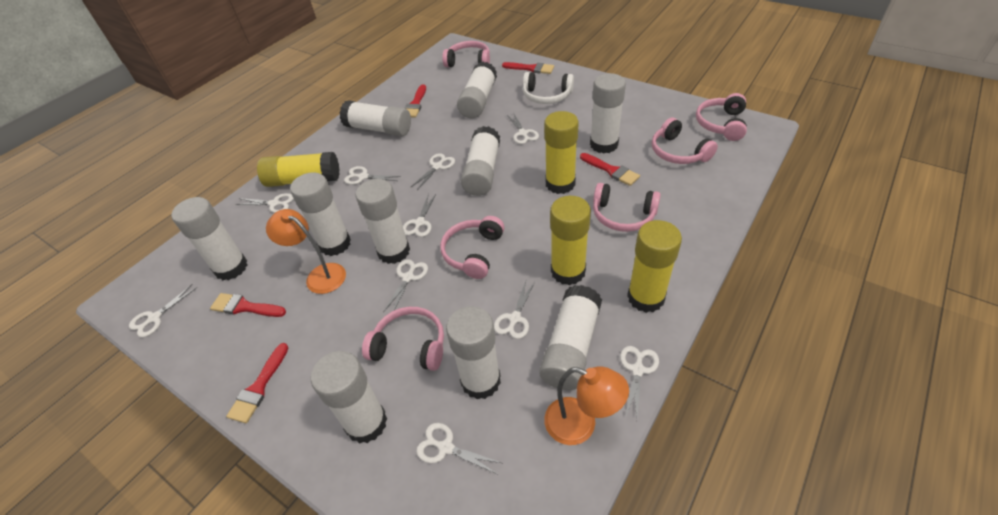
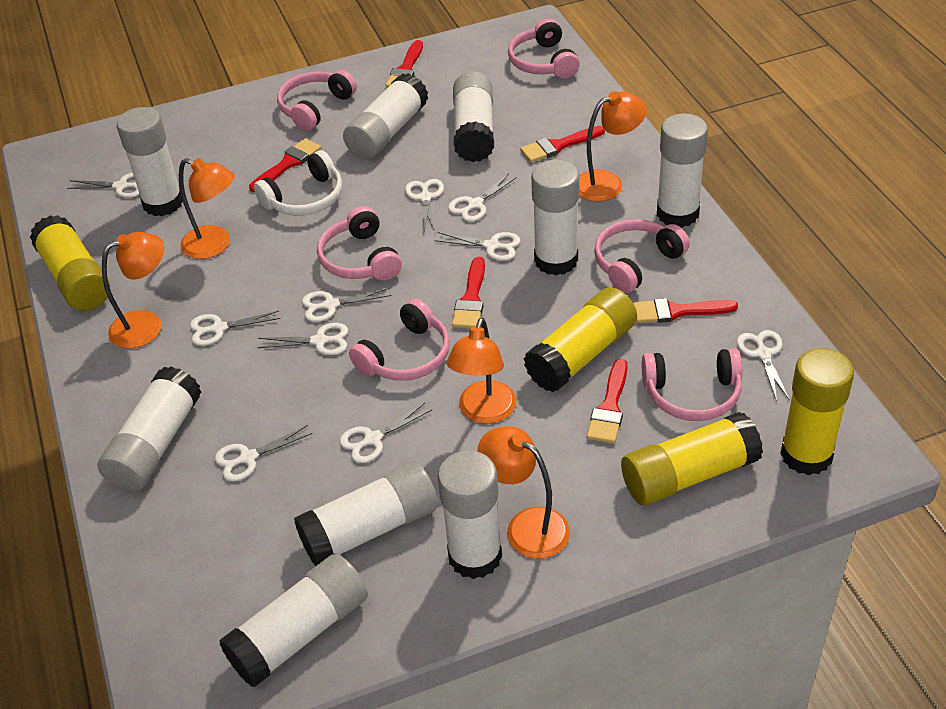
orange lamp: 2 -> 5
red brush: 5 -> 6
white glue stick: 10 -> 9

